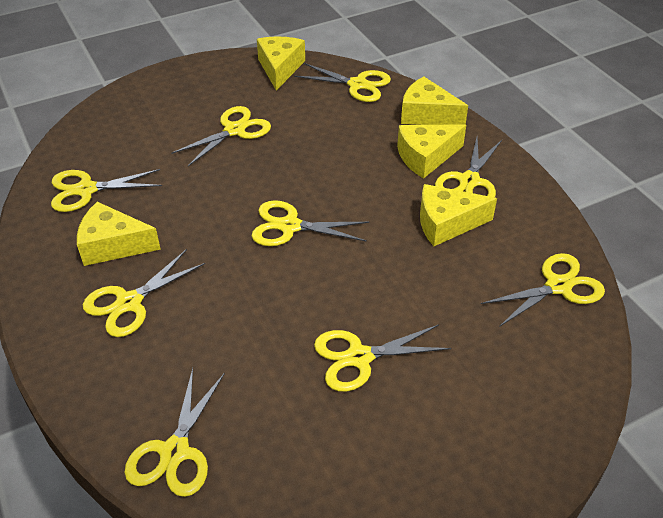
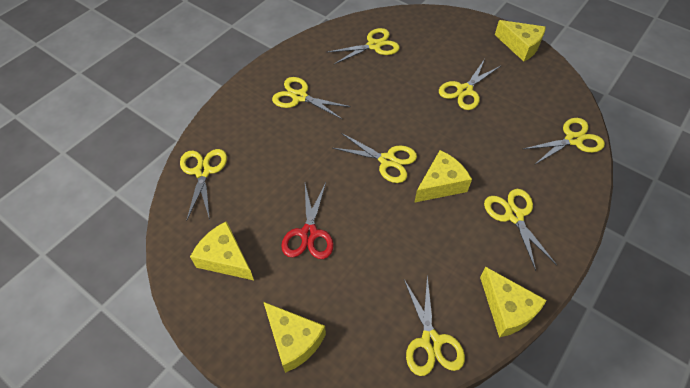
red scissors: 0 -> 1
yellow scissors: 9 -> 8

